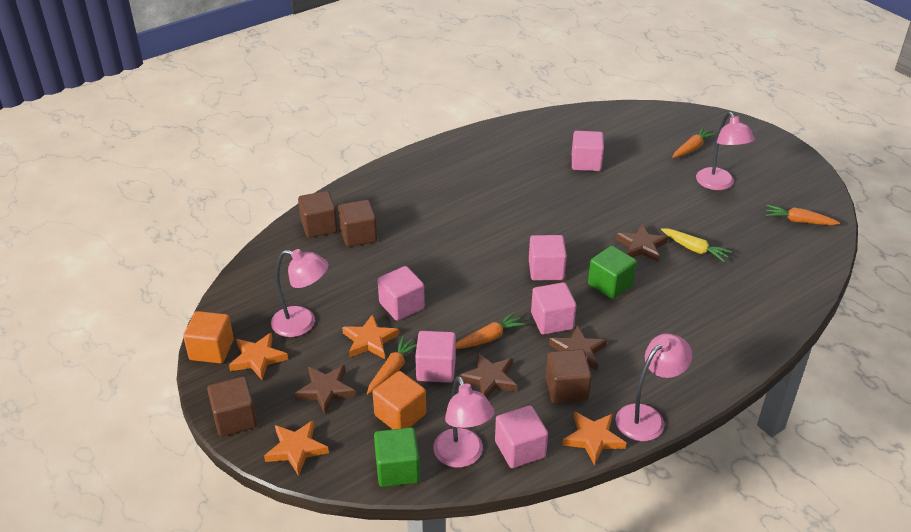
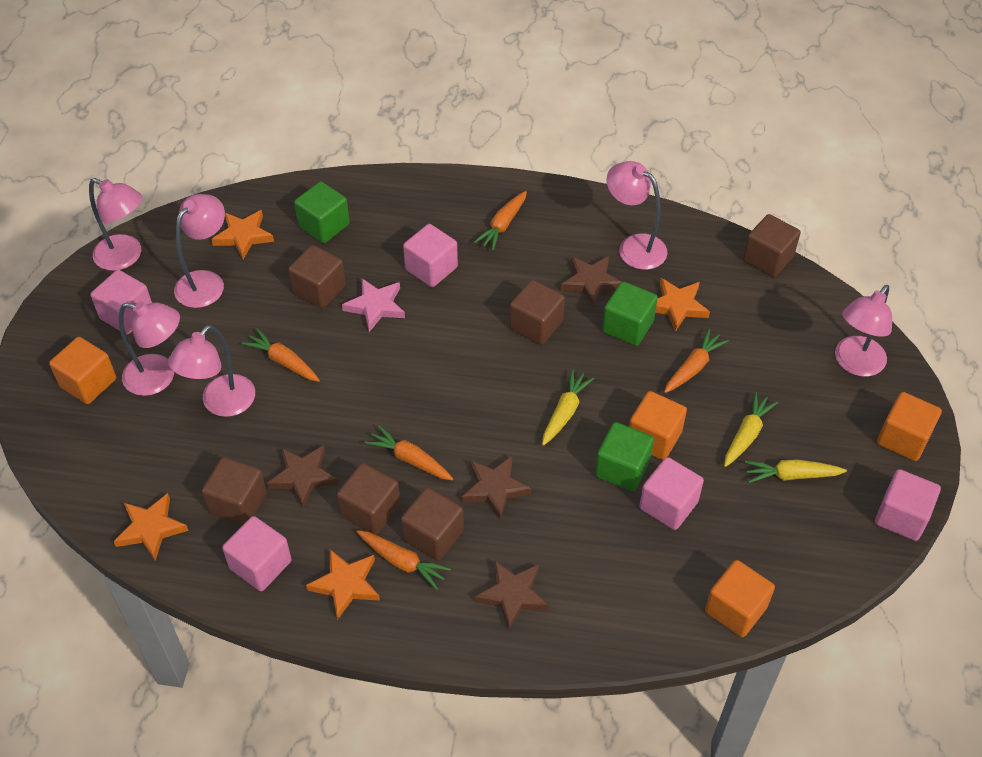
brown cube: 4 -> 6
green cube: 2 -> 3
orange carrot: 4 -> 5
orange cube: 2 -> 4
pink cube: 6 -> 5
pink lamp: 4 -> 6
pink star: 0 -> 1
yellow carrot: 1 -> 3

